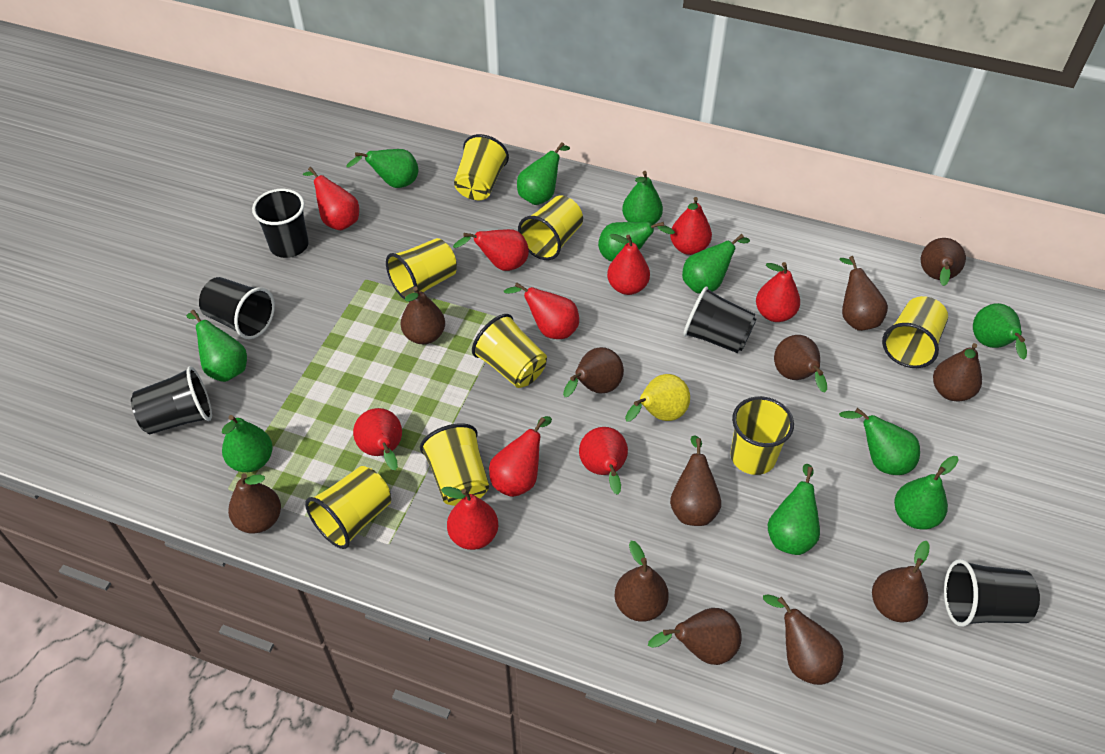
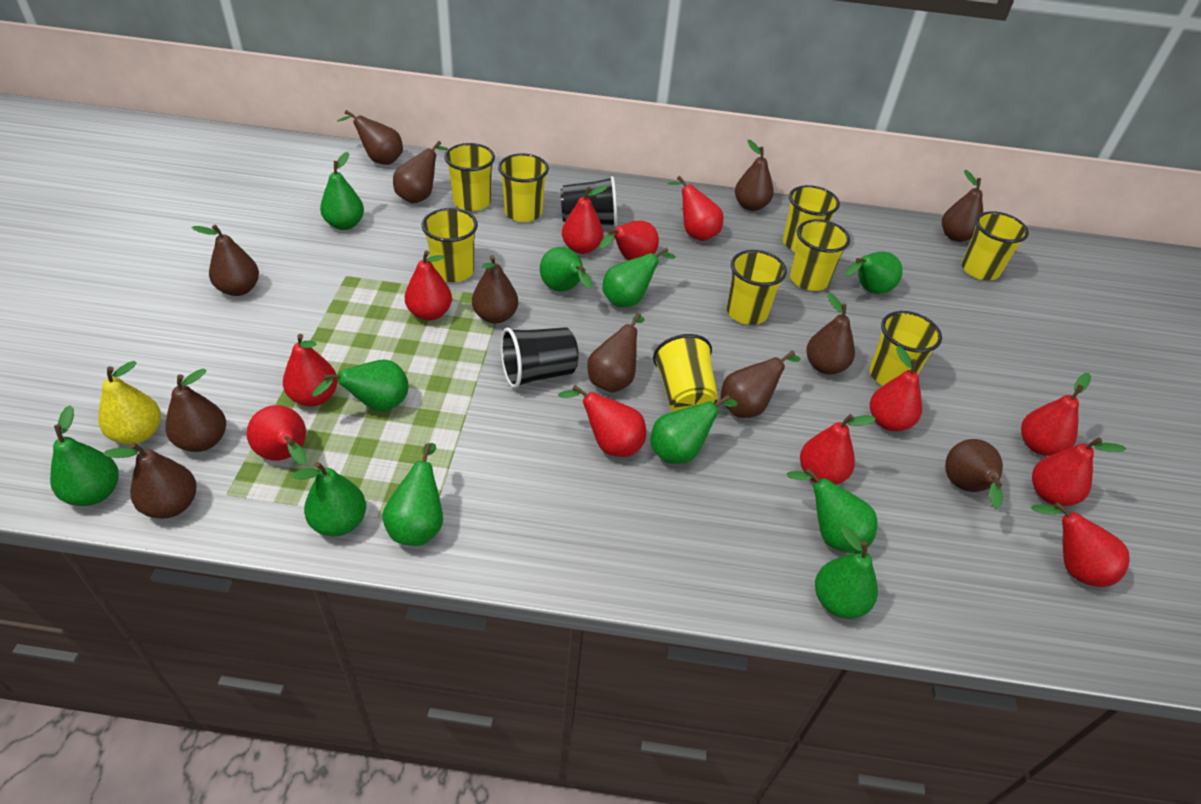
black cup: 5 -> 2
red pear: 10 -> 12
yellow cup: 8 -> 9

